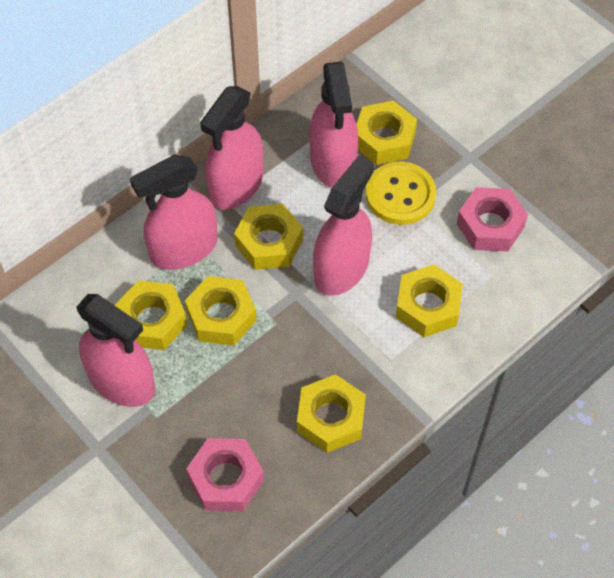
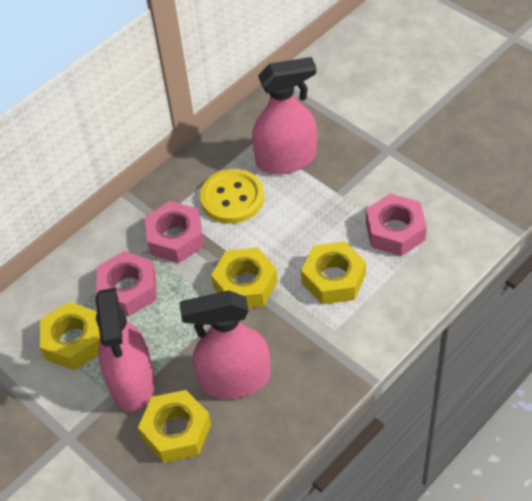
pink nut: 2 -> 3
pink spray bottle: 5 -> 3
yellow nut: 6 -> 4

